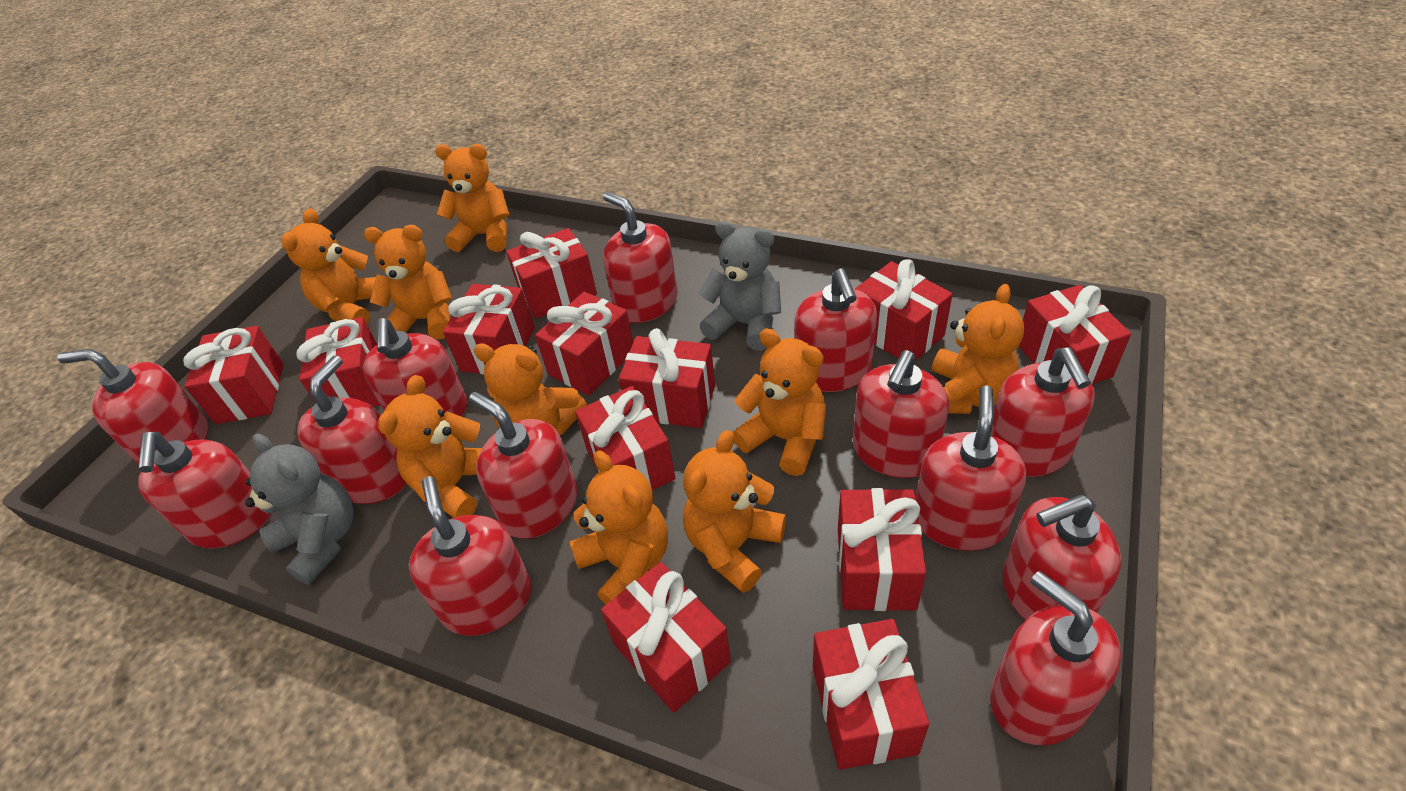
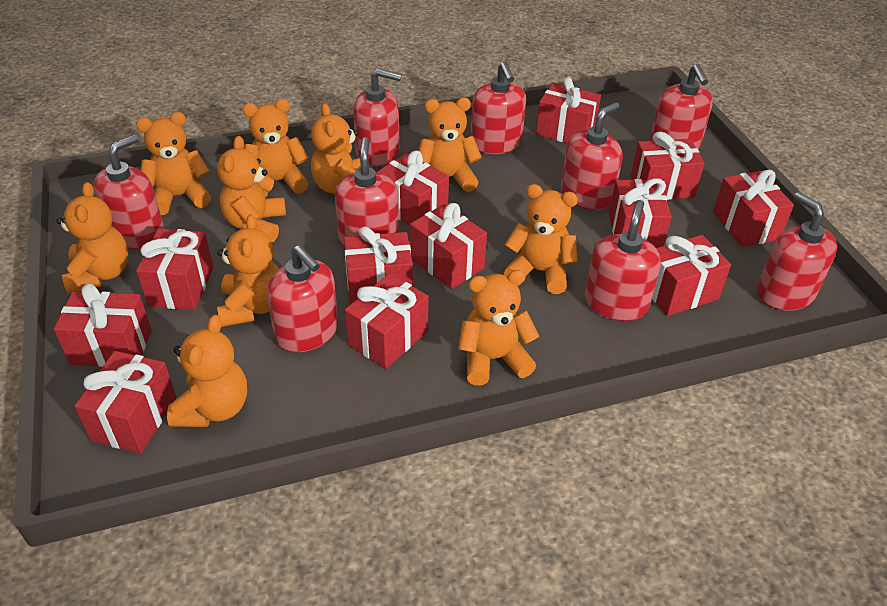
grey teddy bear: 2 -> 0
orange teddy bear: 9 -> 10
red soap dispenser: 13 -> 9

